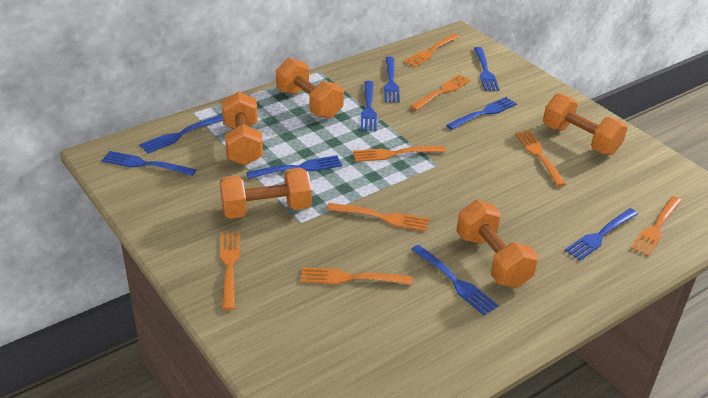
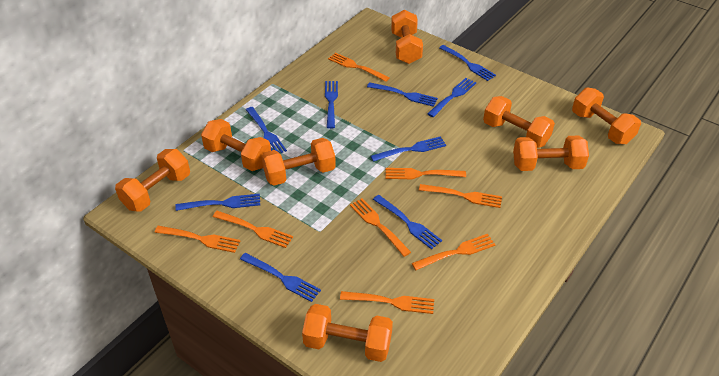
orange dumbbell: 5 -> 8

